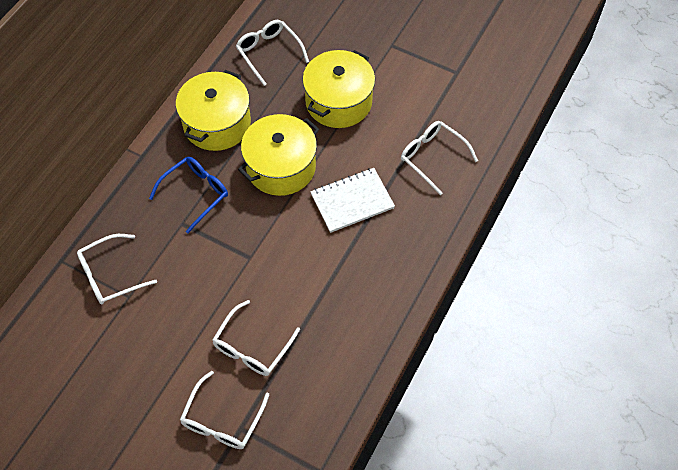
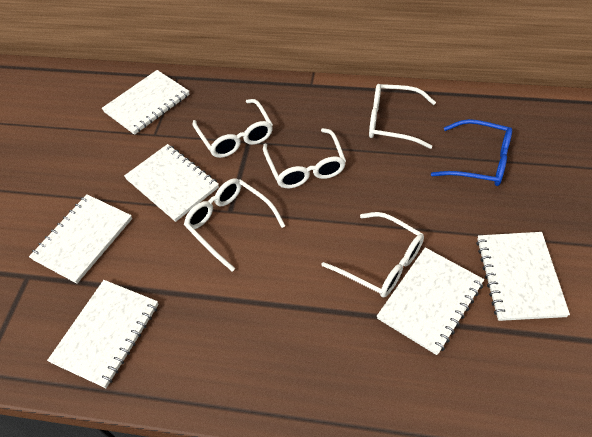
white notebook: 1 -> 6
yellow pot: 3 -> 0

